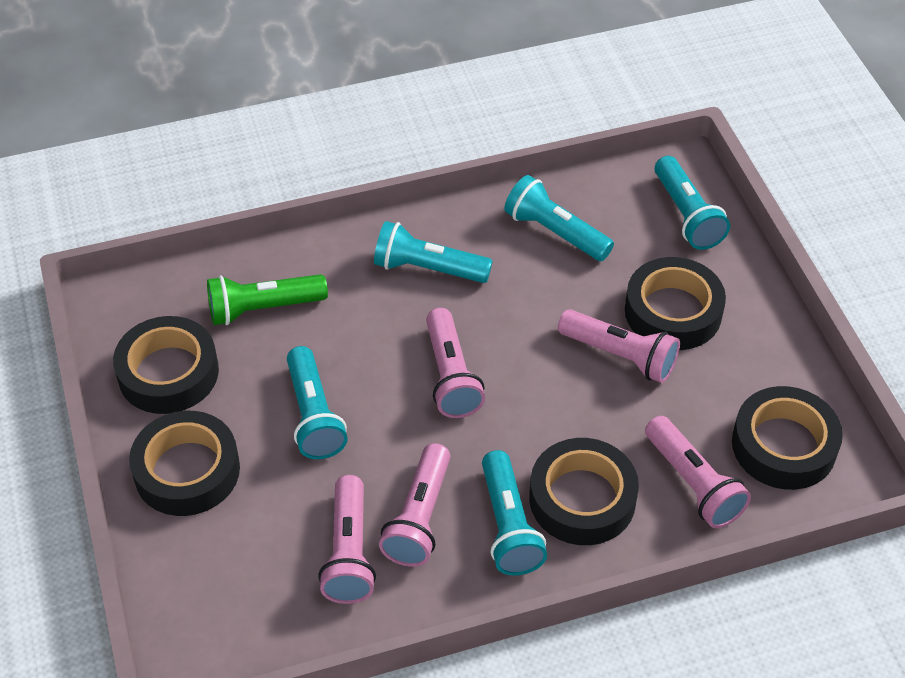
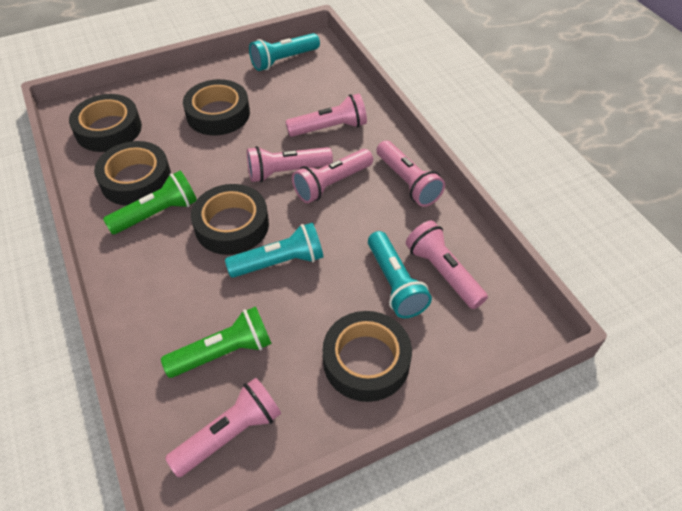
green flashlight: 1 -> 2
pink flashlight: 5 -> 6
turquoise flashlight: 5 -> 3

